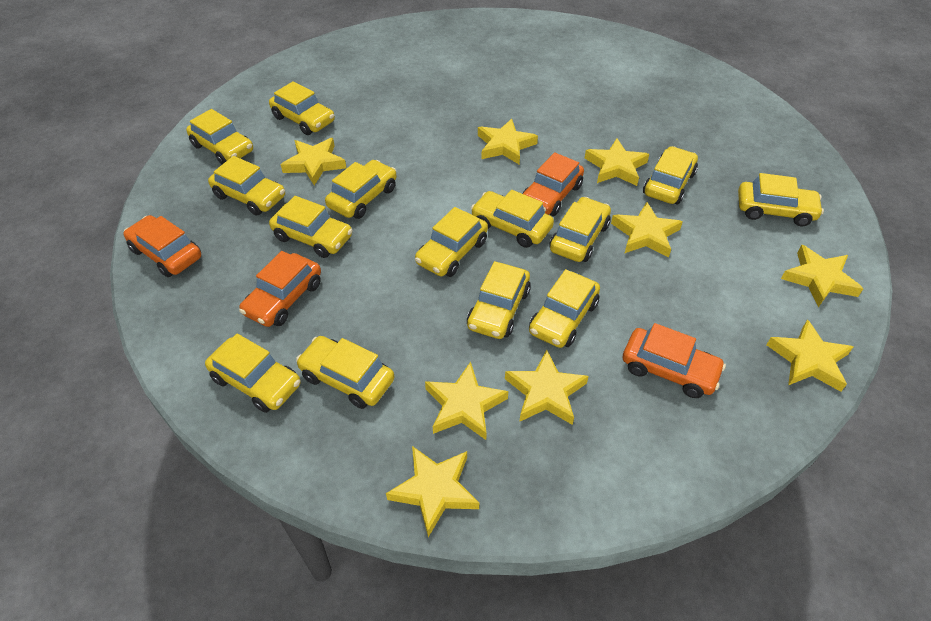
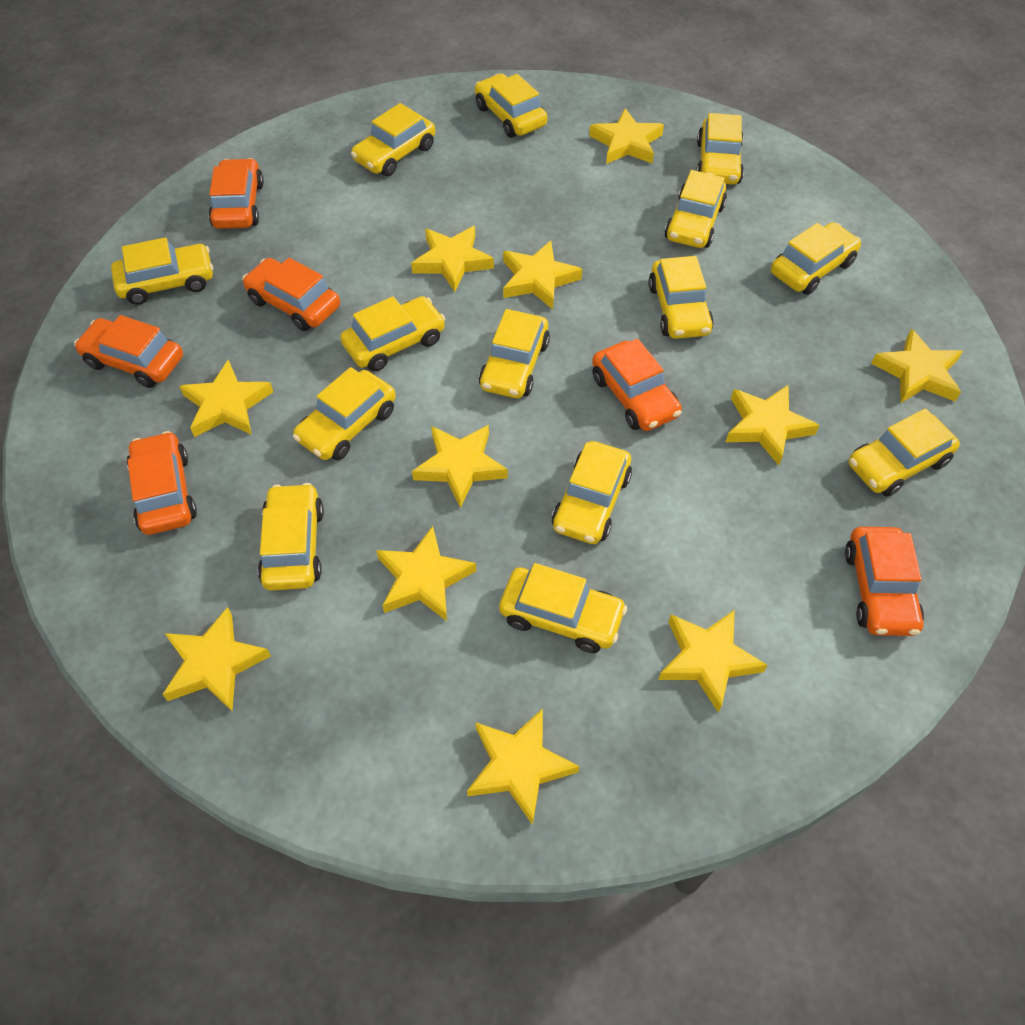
orange car: 4 -> 6
yellow star: 9 -> 11

